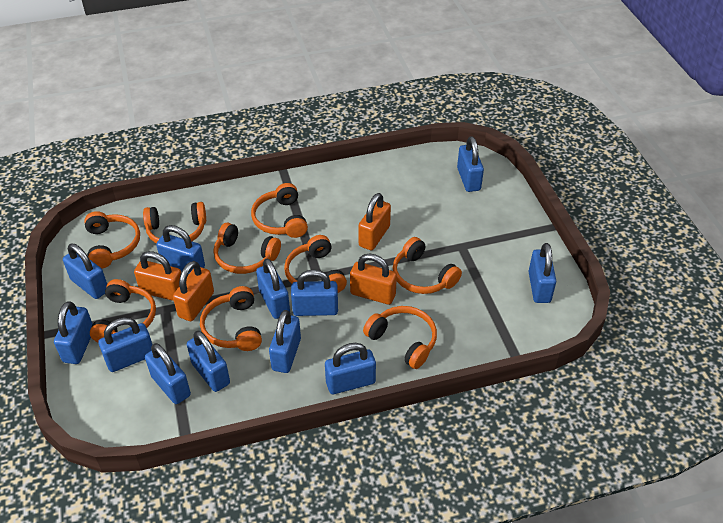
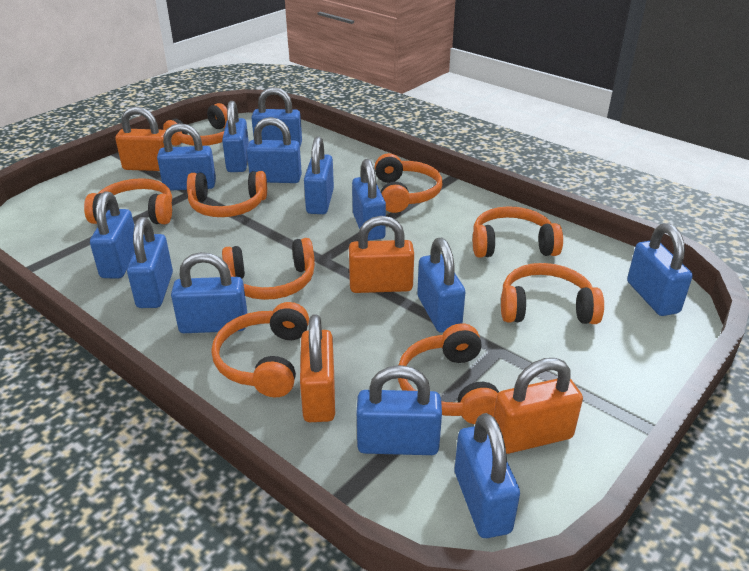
blue padlock: 12 -> 13

